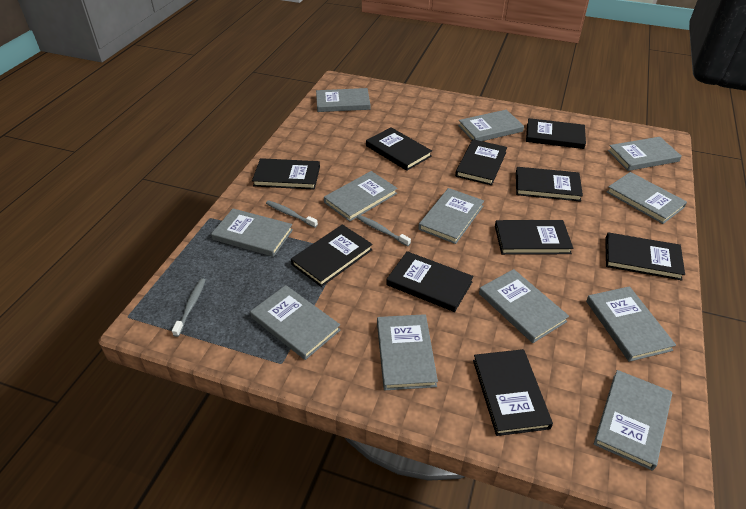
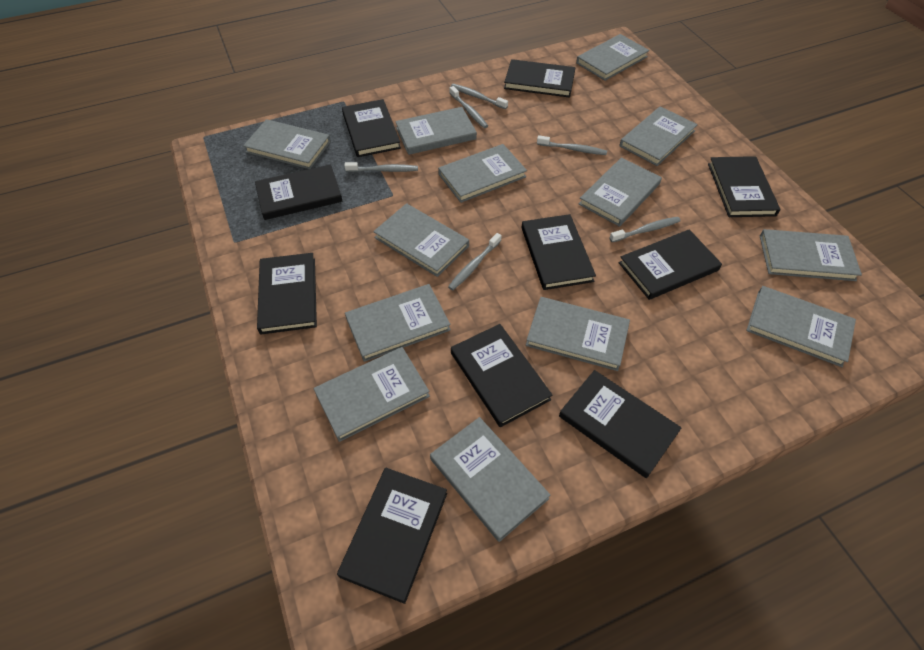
grey book: 12 -> 13
grey toothbrush: 3 -> 6

